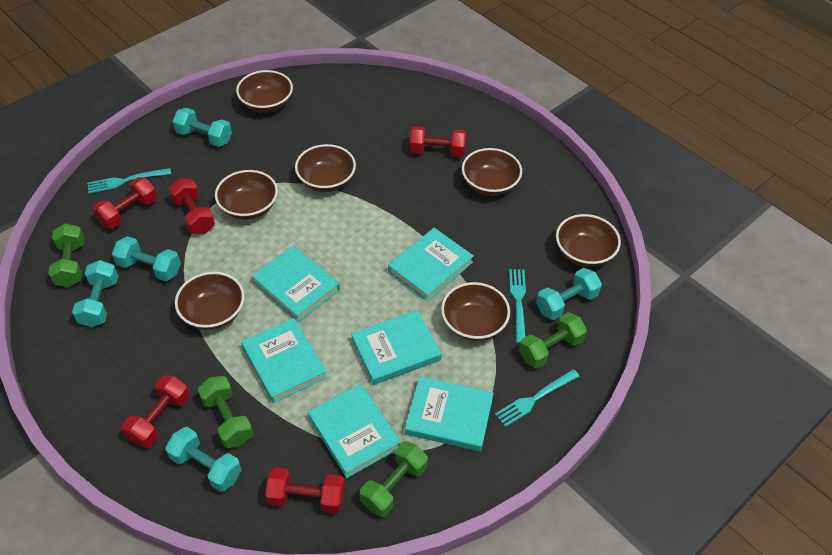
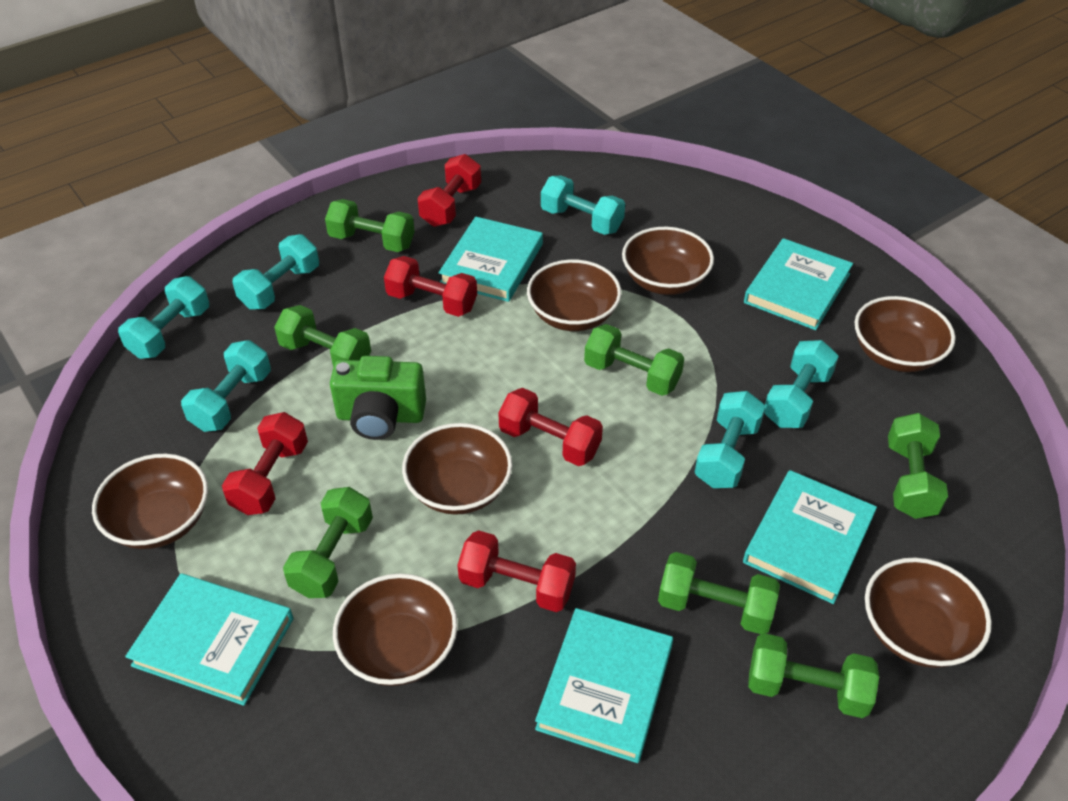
green camera: 0 -> 1
green dumbbell: 4 -> 7
turquoise book: 6 -> 5
turquoise dumbbell: 5 -> 6
turquoise fork: 3 -> 0

